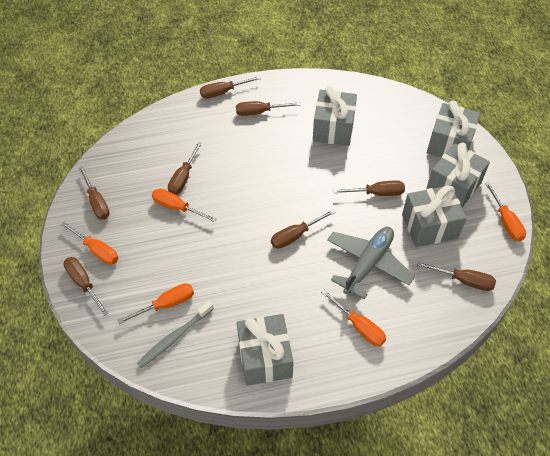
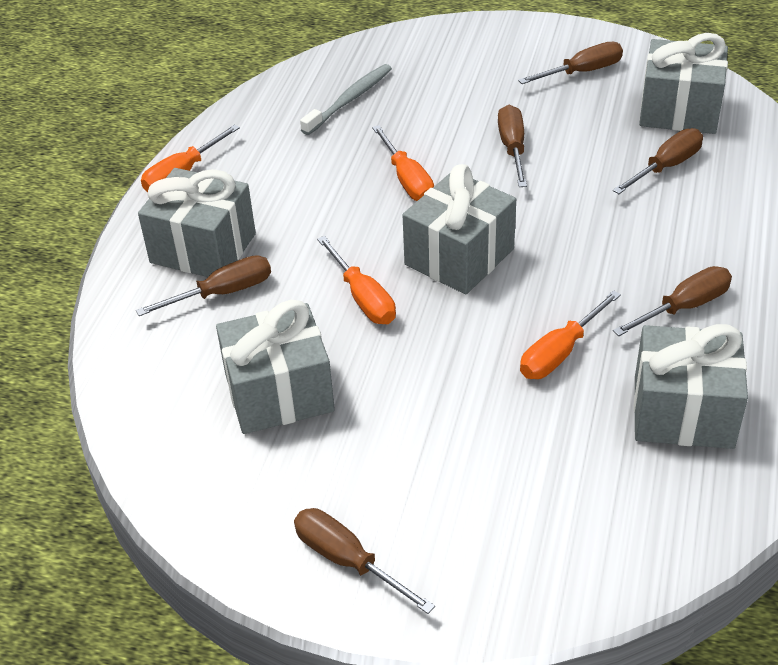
brown screwdriver: 8 -> 6
grey plane: 1 -> 0
orange screwdriver: 5 -> 4

